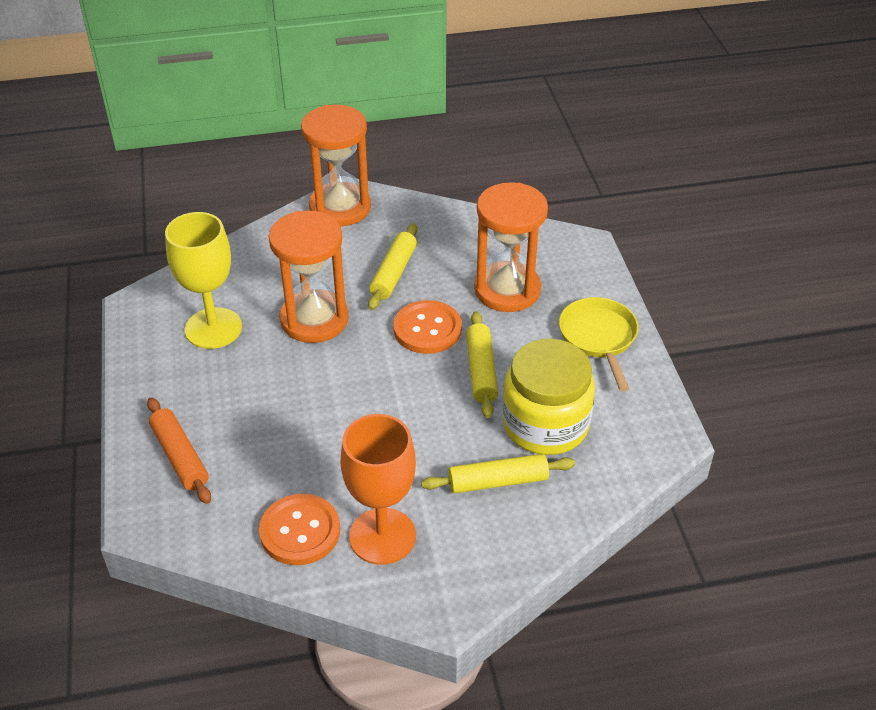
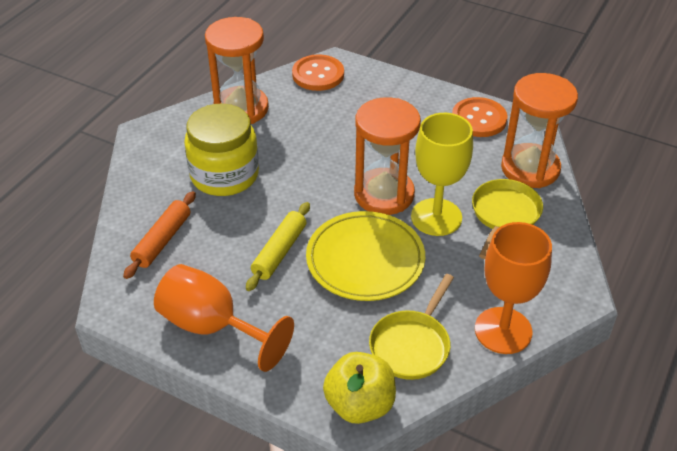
orange goblet: 1 -> 2
yellow apple: 0 -> 1
yellow pan: 1 -> 2
yellow plate: 0 -> 1
yellow rolling pin: 3 -> 1

